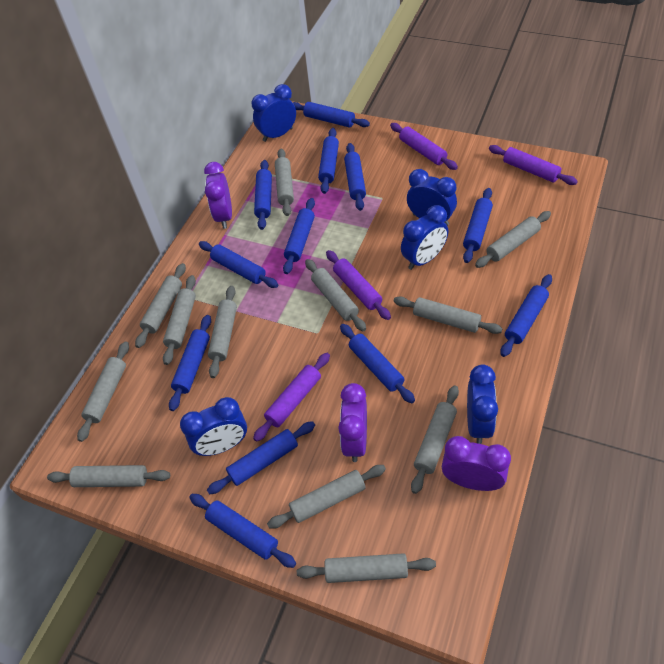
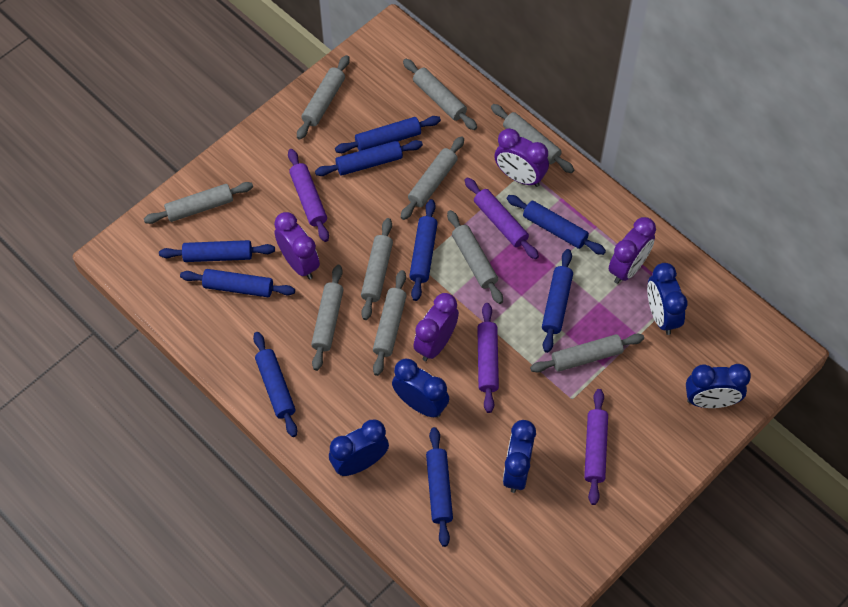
blue rolling pin: 12 -> 9
grey rolling pin: 12 -> 10
purple clock: 3 -> 4

